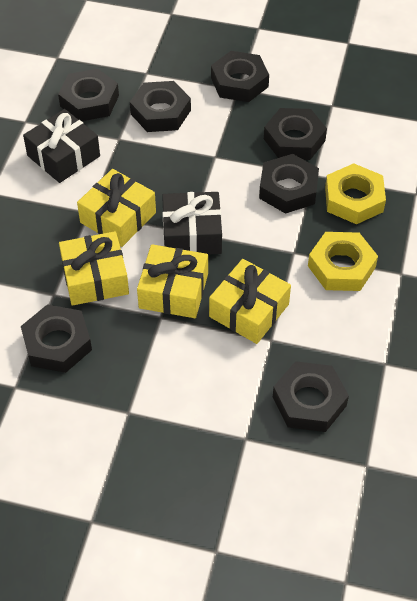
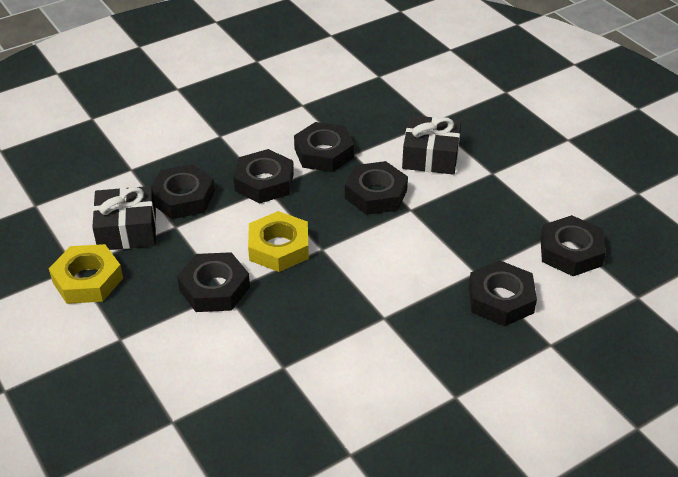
yellow gift: 4 -> 0

